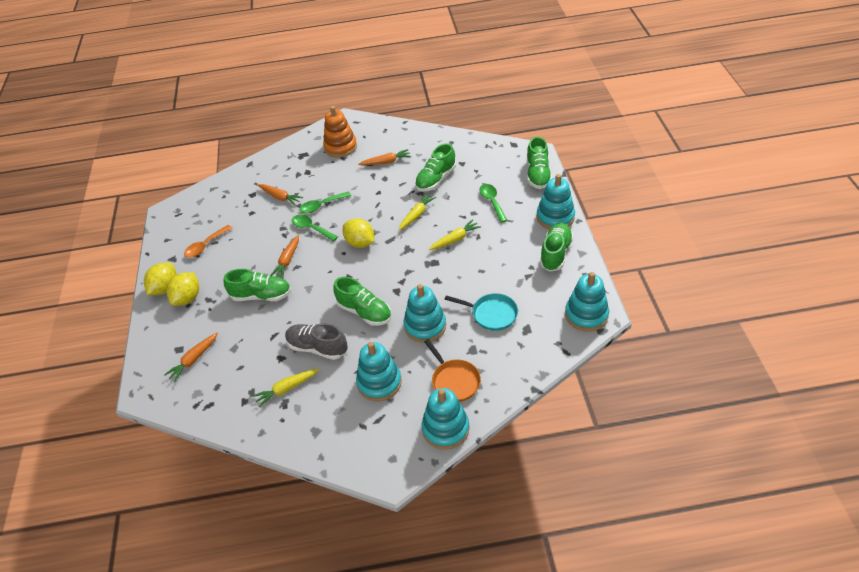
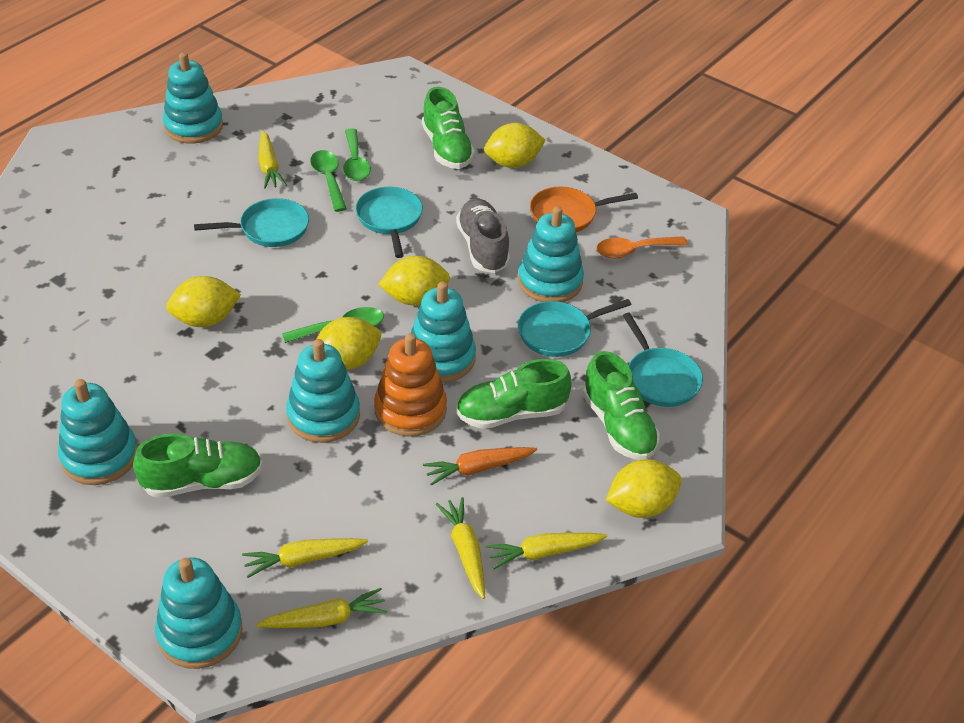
green shoe: 5 -> 4
orange carrot: 4 -> 1
turquoise pan: 1 -> 4
turquoise stacking toy: 5 -> 6
yellow carrot: 3 -> 5
yellow lemon: 3 -> 5

